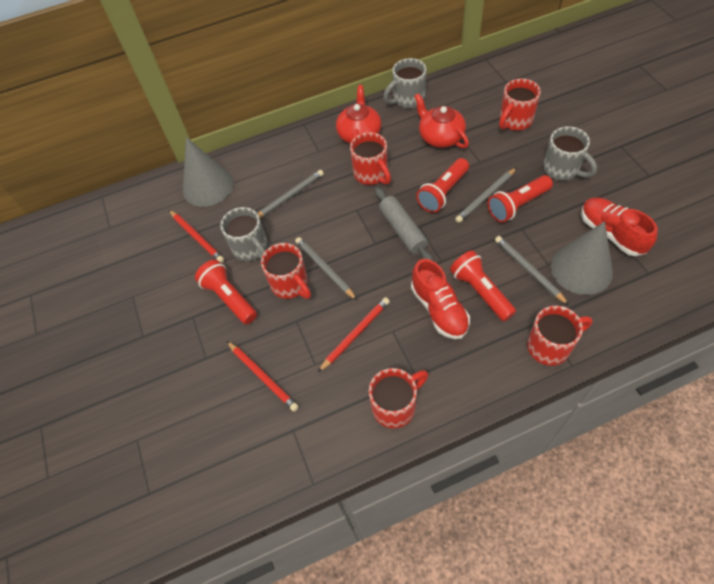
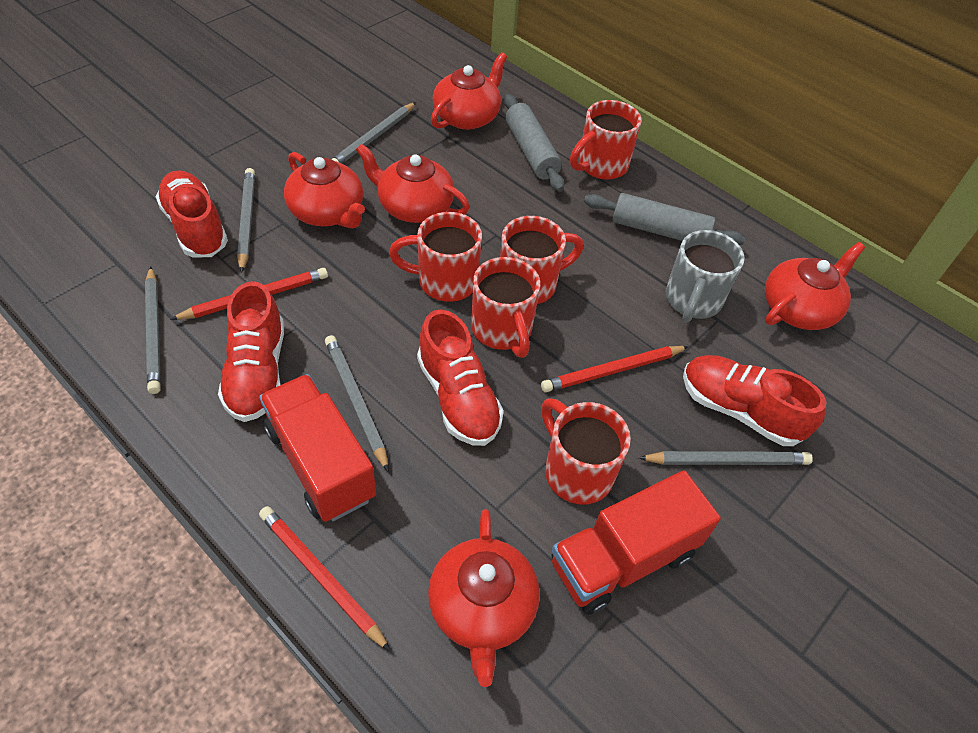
grey cone: 2 -> 0
grey mug: 3 -> 1
grey pencil: 4 -> 5
grey rolling pin: 1 -> 2
red flashlight: 4 -> 0
red shoe: 2 -> 4
red teapot: 2 -> 5
red truck: 0 -> 2

